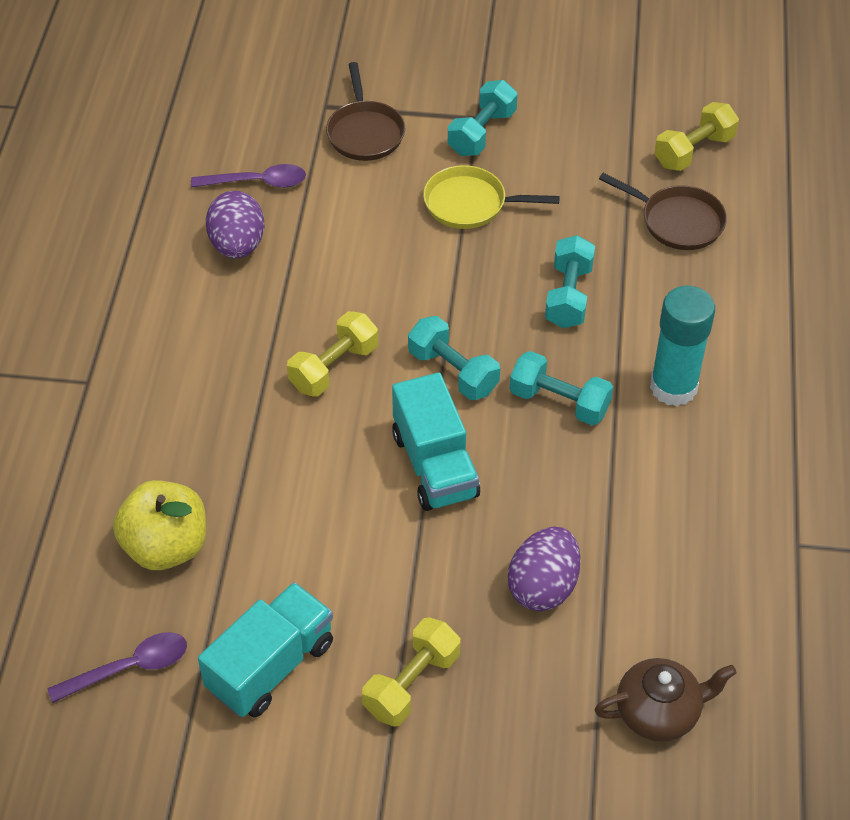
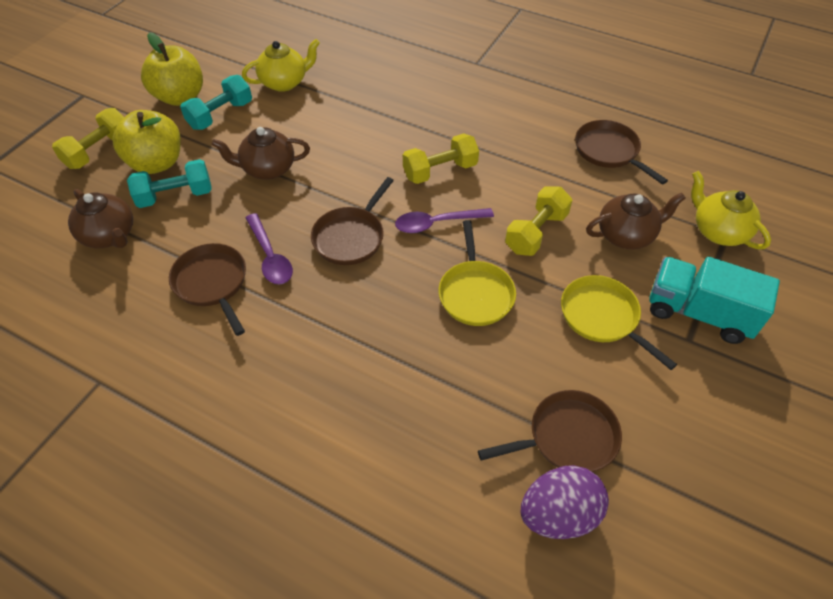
brown pan: 2 -> 4
brown teapot: 1 -> 3
purple egg: 2 -> 1
turquoise dumbbell: 4 -> 2
turquoise glue stick: 1 -> 0
turquoise truck: 2 -> 1
yellow apple: 1 -> 2
yellow pan: 1 -> 2
yellow teapot: 0 -> 2

